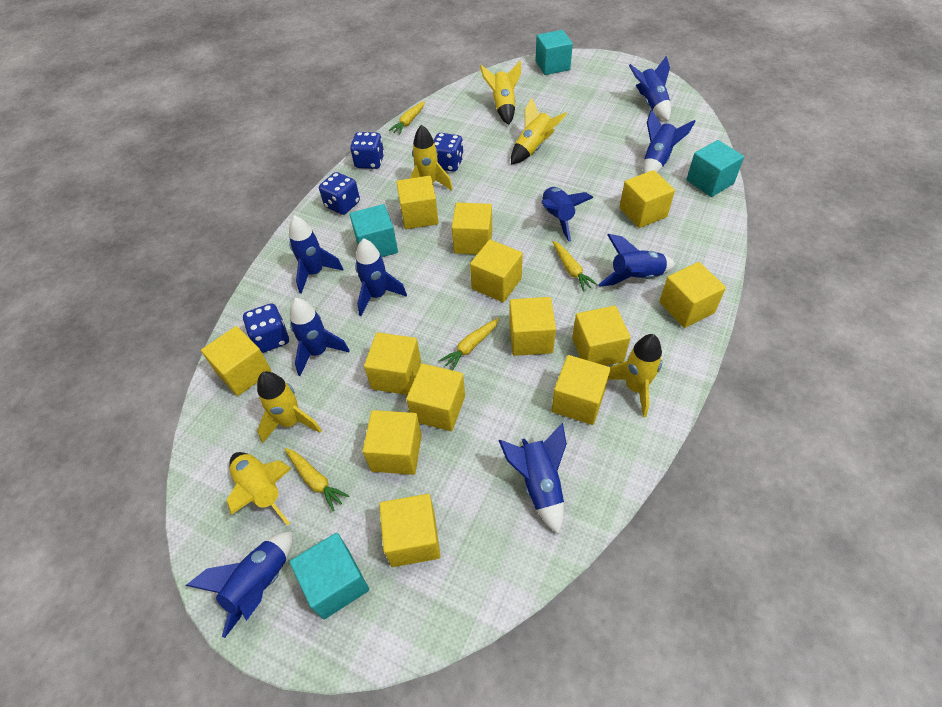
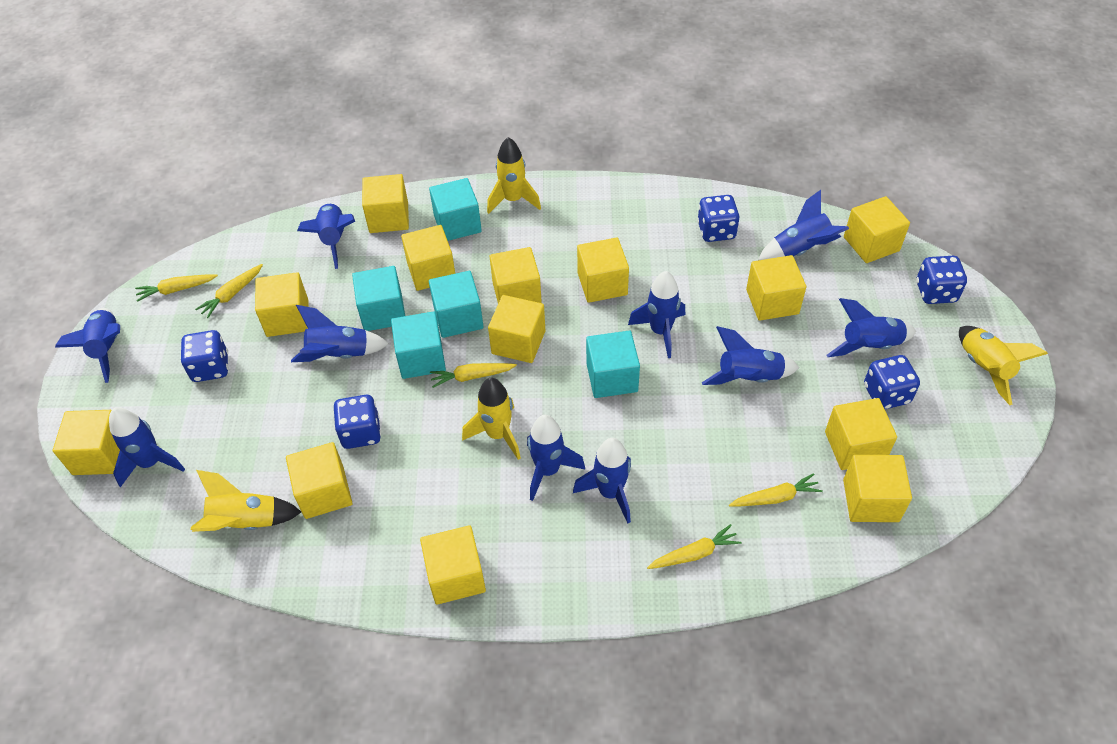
blue dice: 4 -> 5
blue rocket: 9 -> 10
turquoise cube: 4 -> 5
yellow carrot: 4 -> 5
yellow rocket: 6 -> 4

